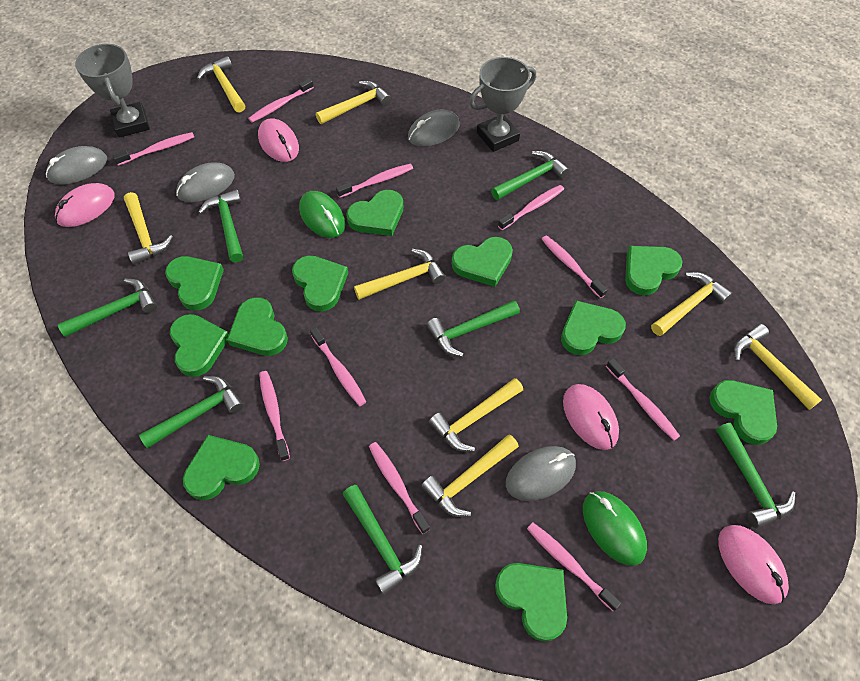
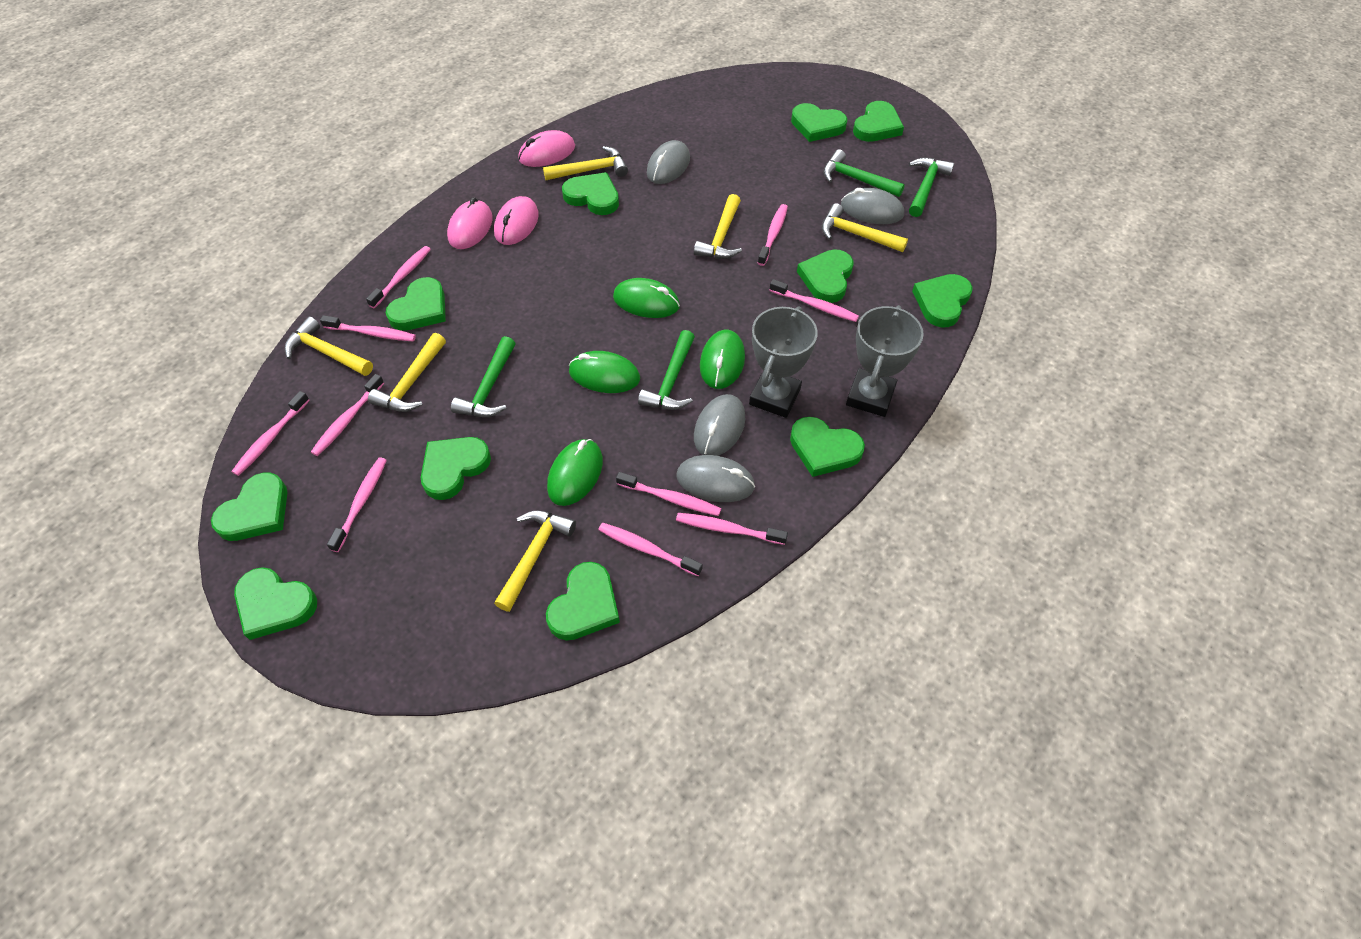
green hammer: 7 -> 4
green mouse: 2 -> 4
pink mouse: 4 -> 3
yellow hammer: 8 -> 6

